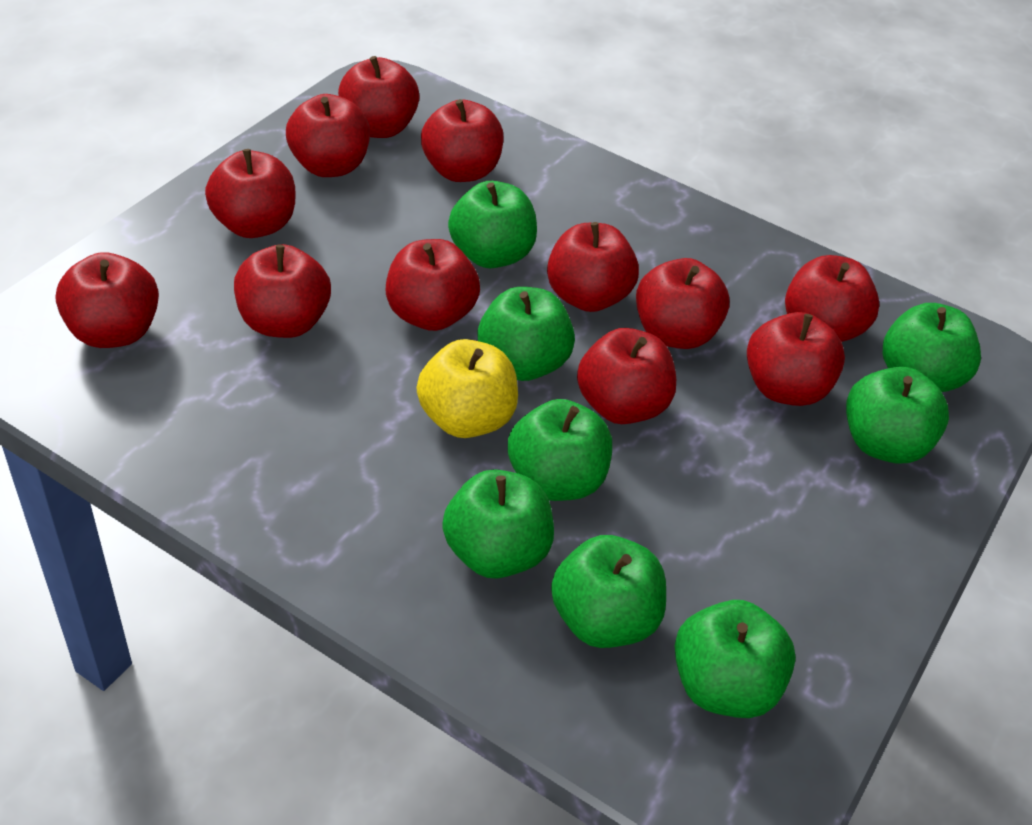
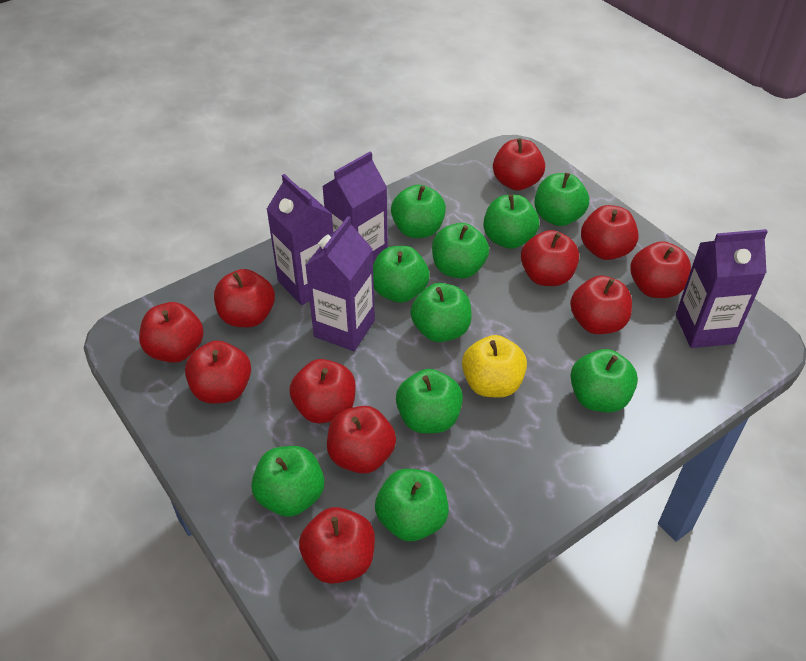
green apple: 8 -> 10
purple carton: 0 -> 4
red apple: 12 -> 11

